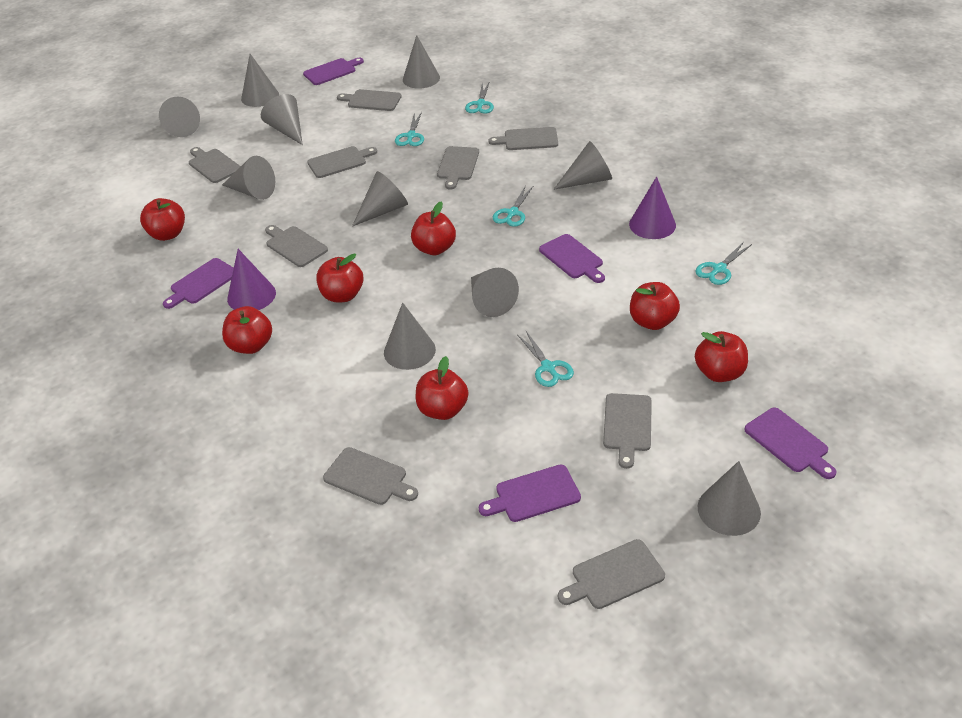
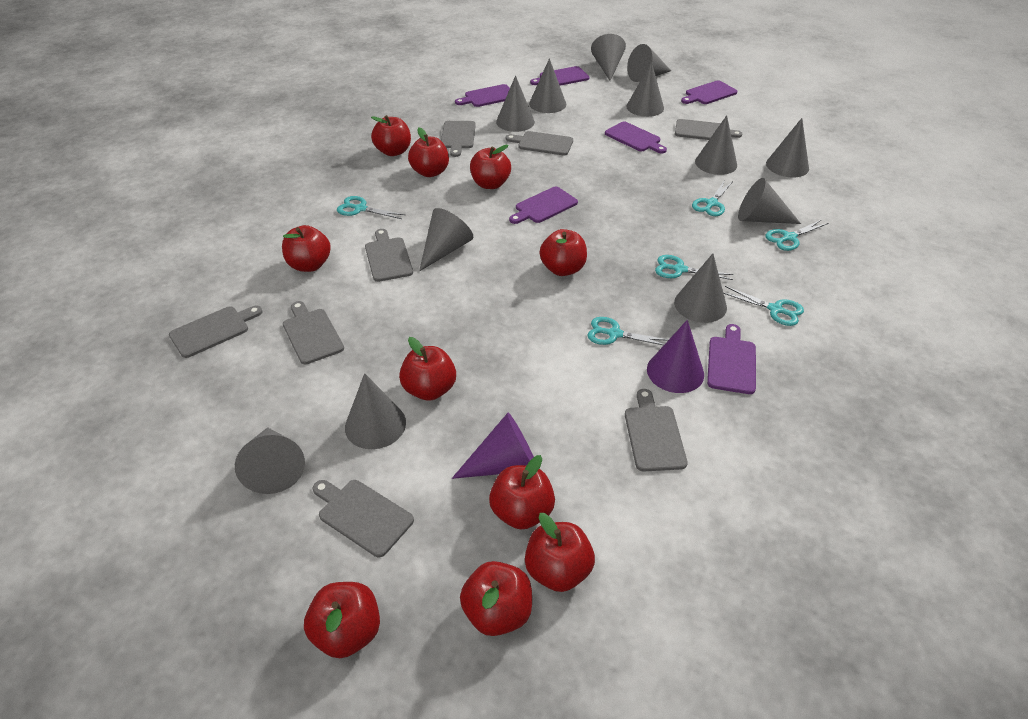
grey cone: 10 -> 12
grey cutting board: 9 -> 8
purple cutting board: 5 -> 6
red apple: 7 -> 10
turquoise scissors: 5 -> 6

